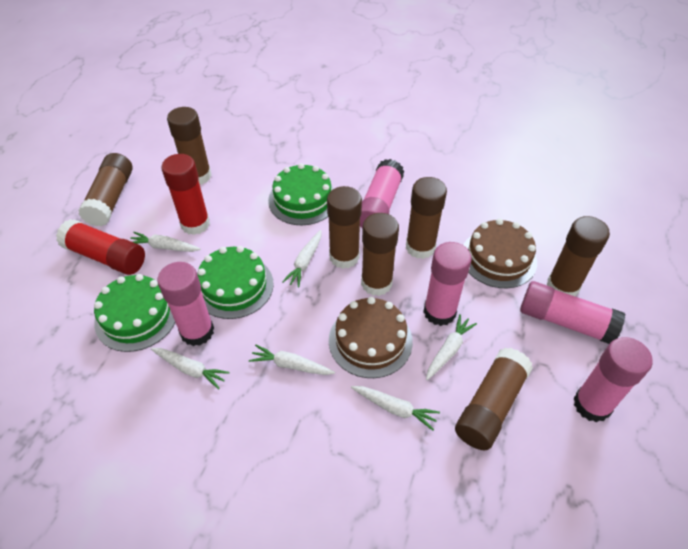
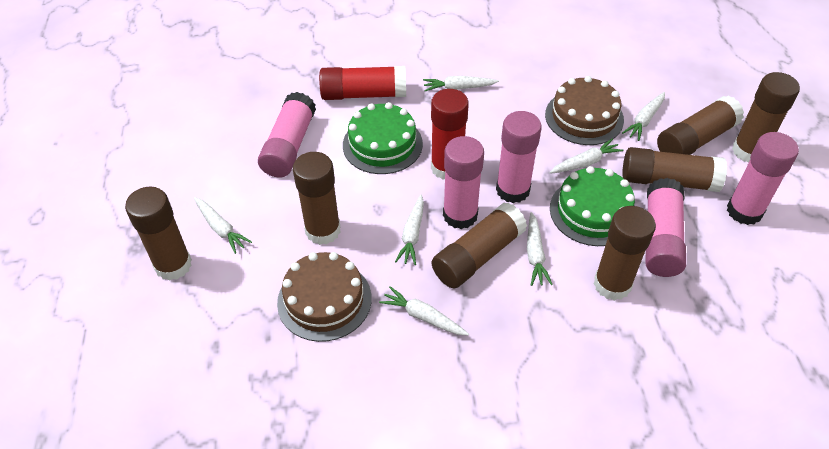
green cake: 3 -> 2
white carrot: 6 -> 7

